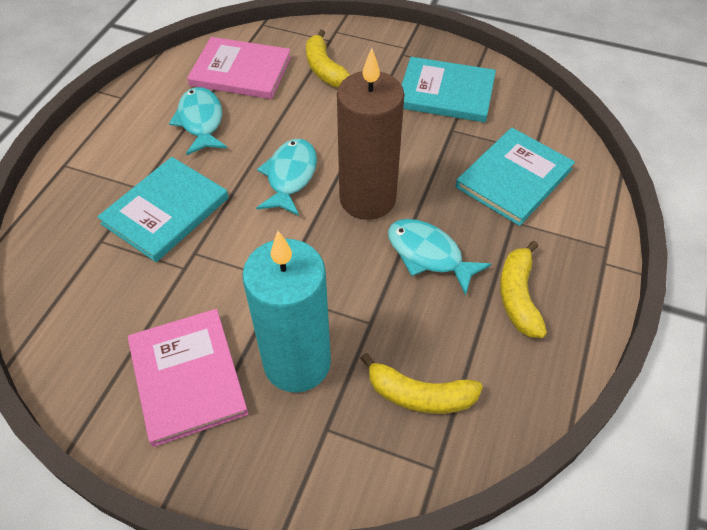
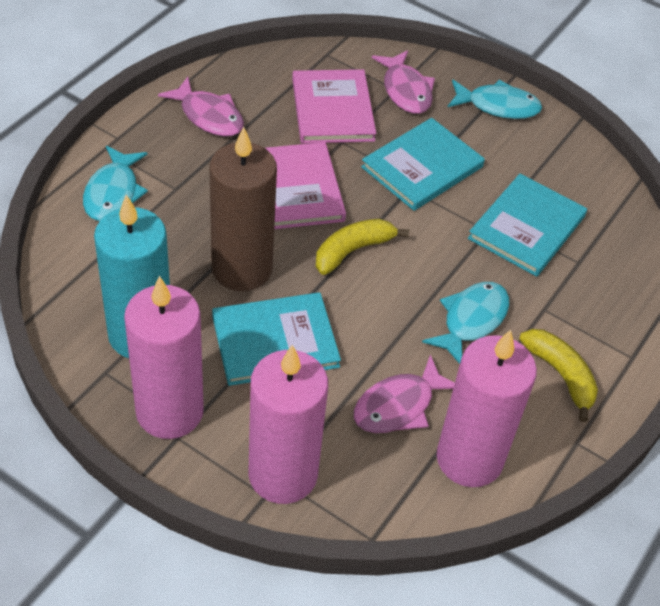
pink candle: 0 -> 3
pink fish: 0 -> 3
yellow banana: 3 -> 2

